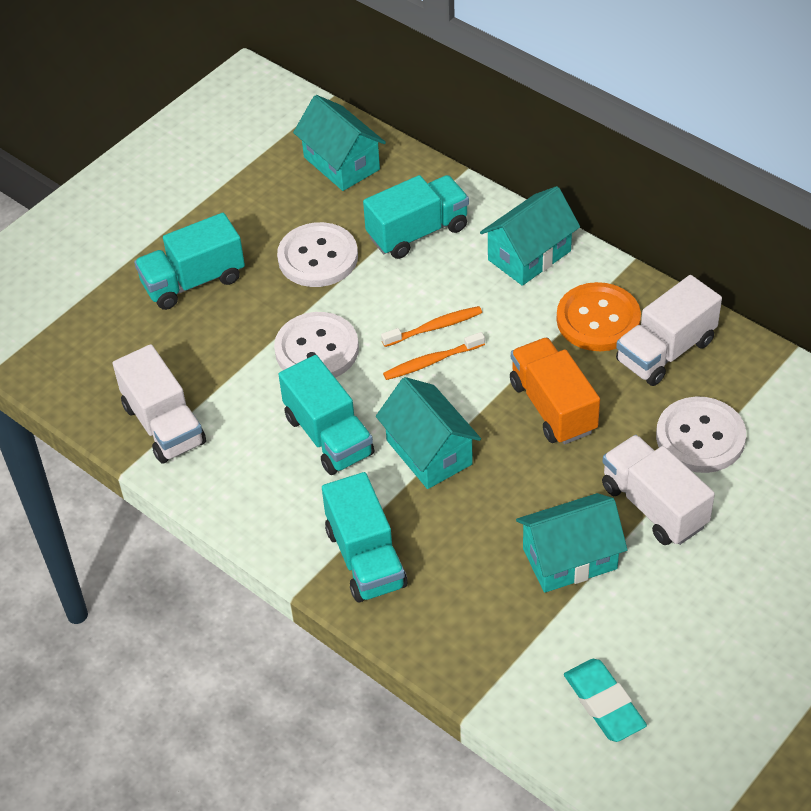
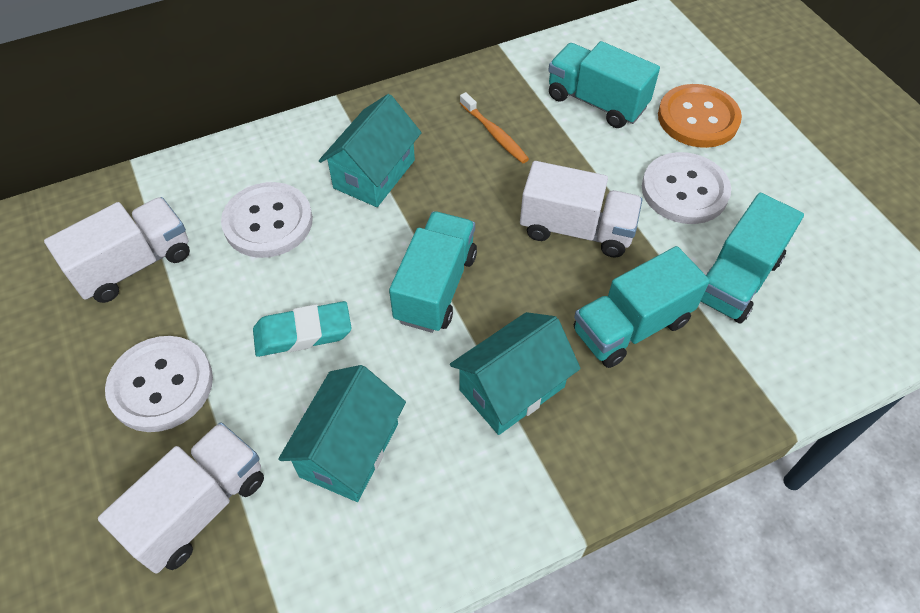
orange toothbrush: 2 -> 1
orange truck: 1 -> 0
turquoise house: 4 -> 3

